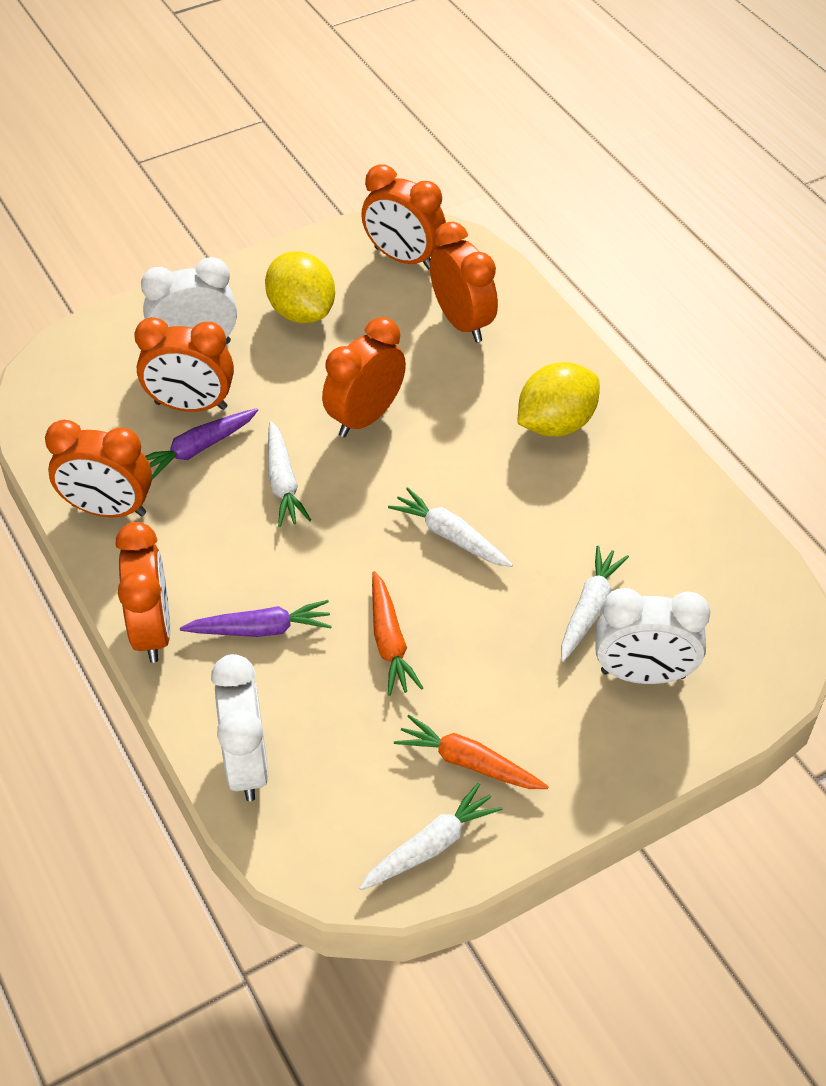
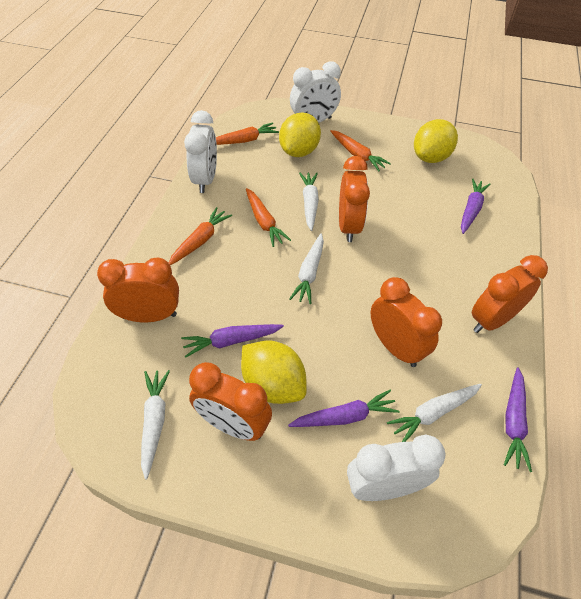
orange carrot: 2 -> 4
orange clock: 6 -> 5
purple carrot: 2 -> 4
yellow lemon: 2 -> 3

